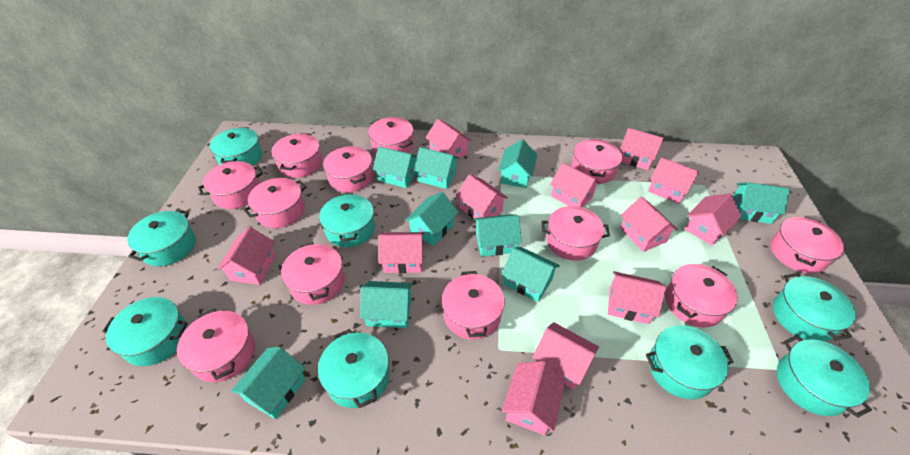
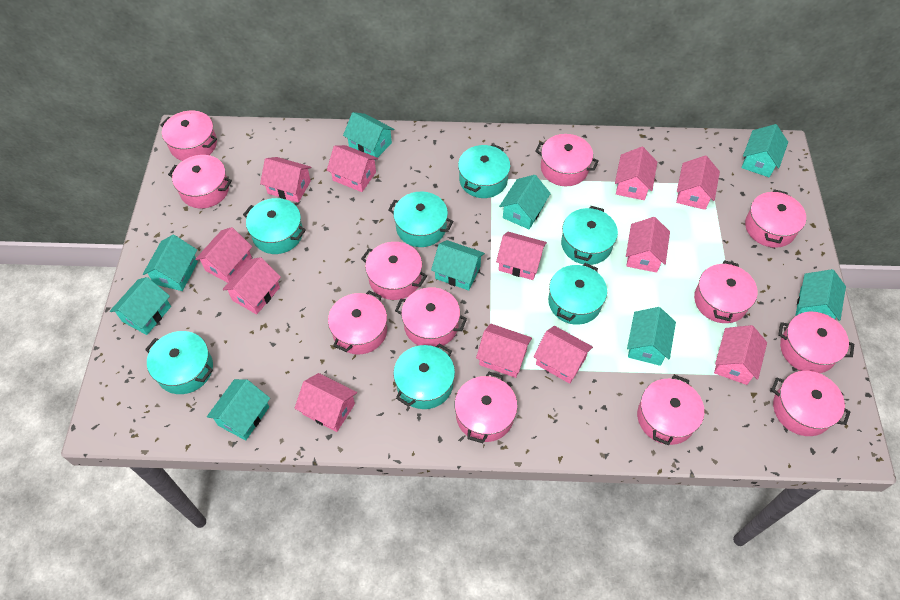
turquoise pot: 8 -> 7

